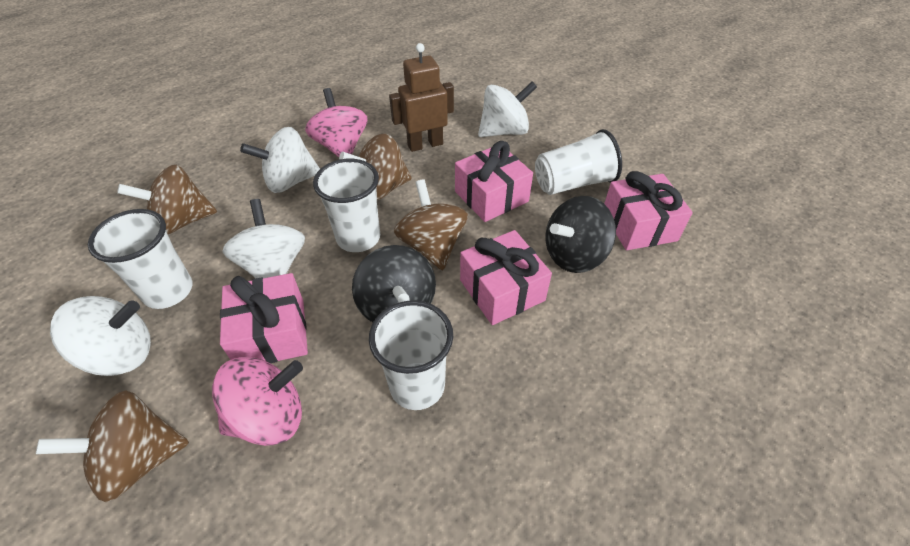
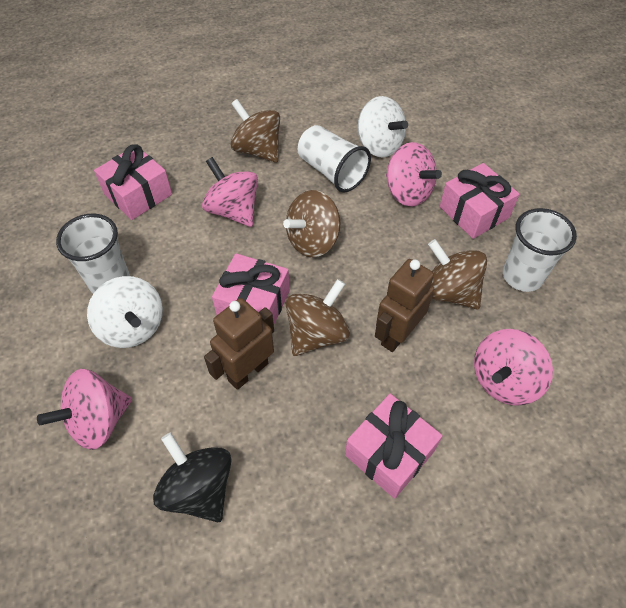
black spinning top: 2 -> 1
brown robot: 1 -> 2
pink spinning top: 2 -> 4
white cup: 4 -> 3
white spinning top: 4 -> 2

